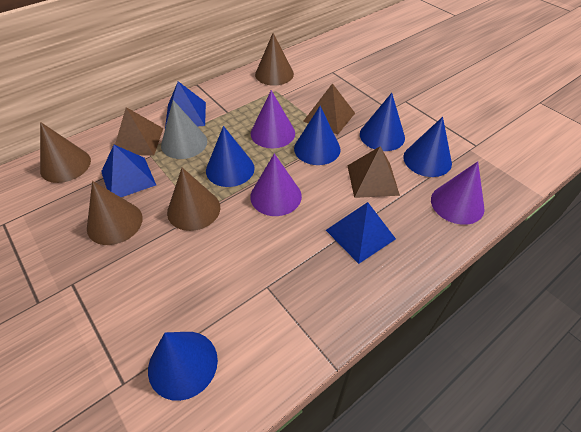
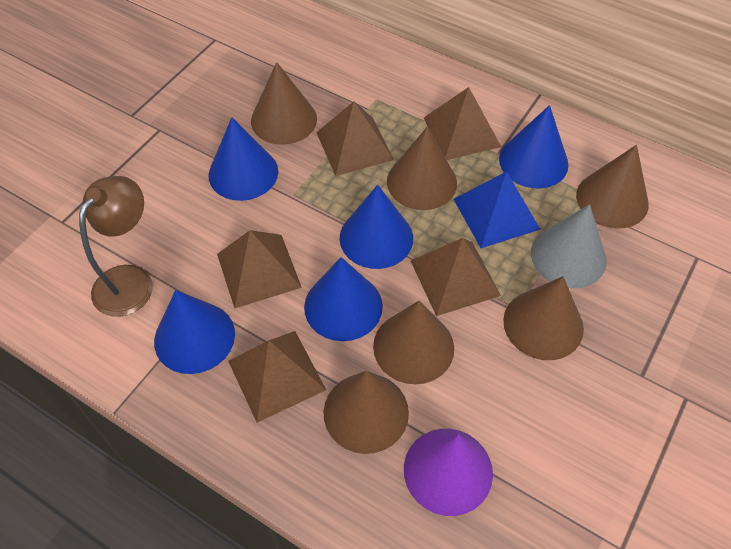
blue pyramid: 3 -> 1
brown cone: 4 -> 6
brown lamp: 0 -> 1
brown pyramid: 3 -> 5
purple cone: 3 -> 1

